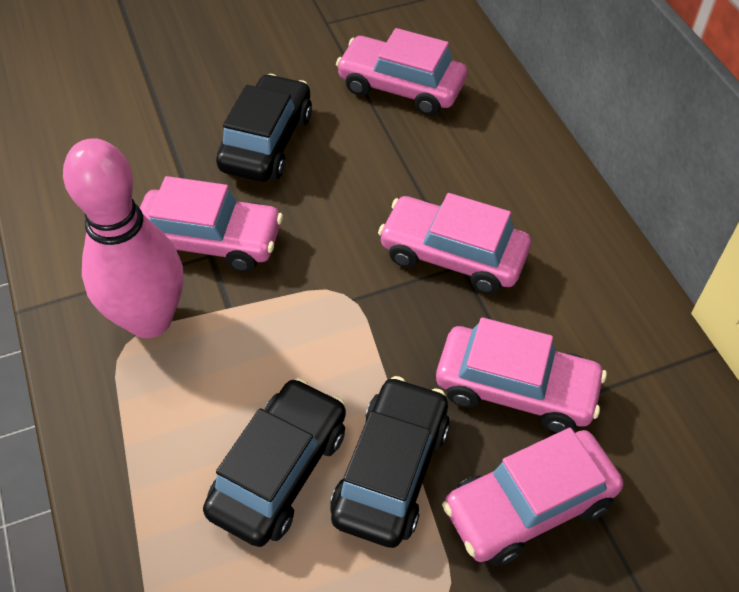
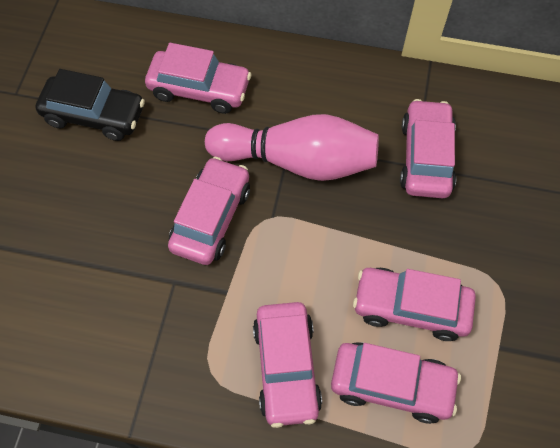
black car: 3 -> 1
pink car: 5 -> 6

